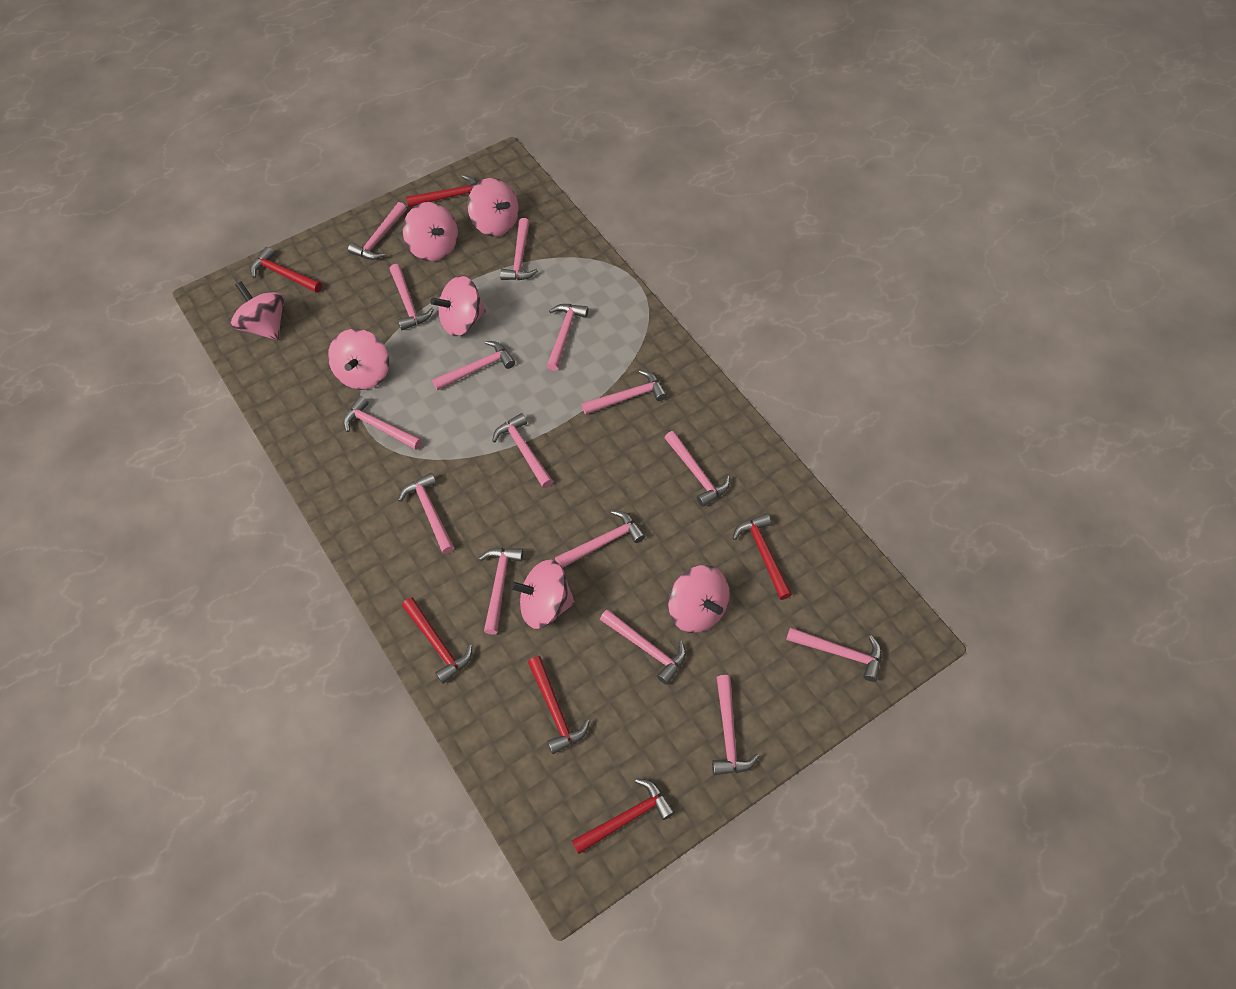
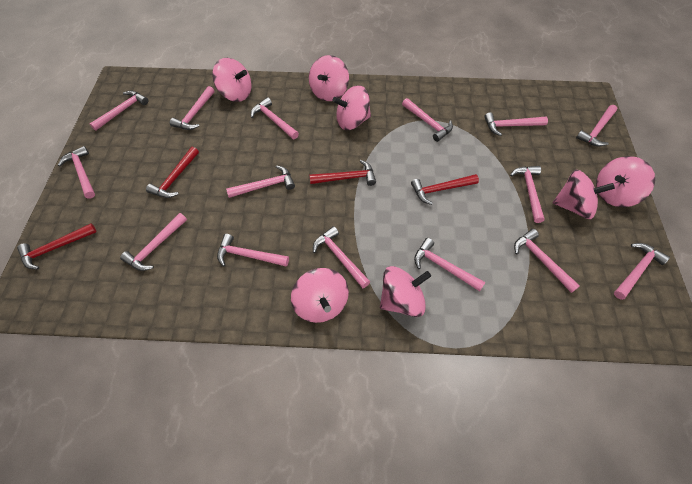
red hammer: 6 -> 4

